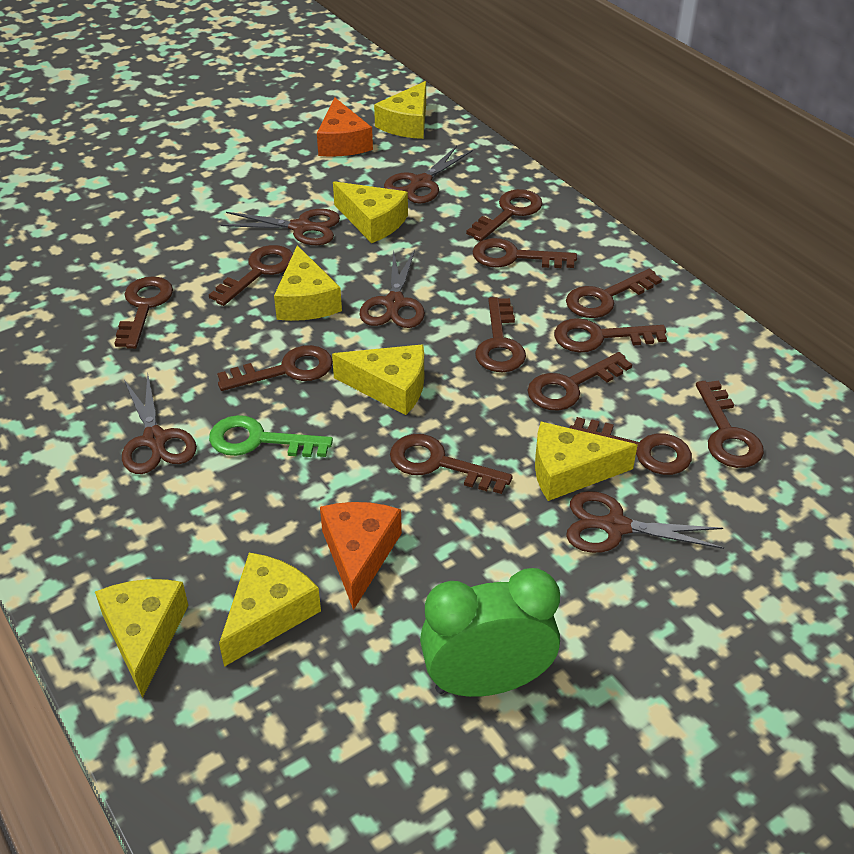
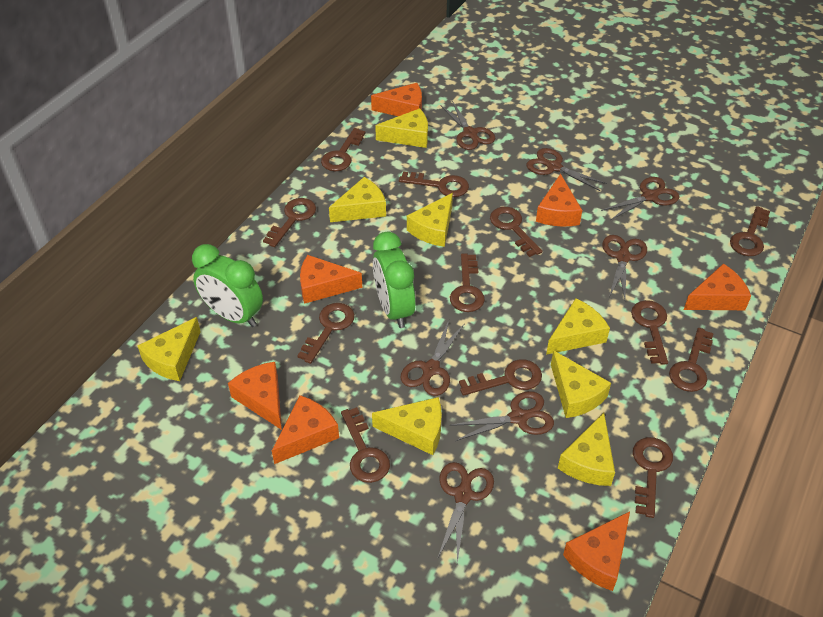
brown scissors: 5 -> 7
green clock: 1 -> 2
green key: 1 -> 0
orange cheese: 2 -> 7
yellow cheese: 7 -> 8

